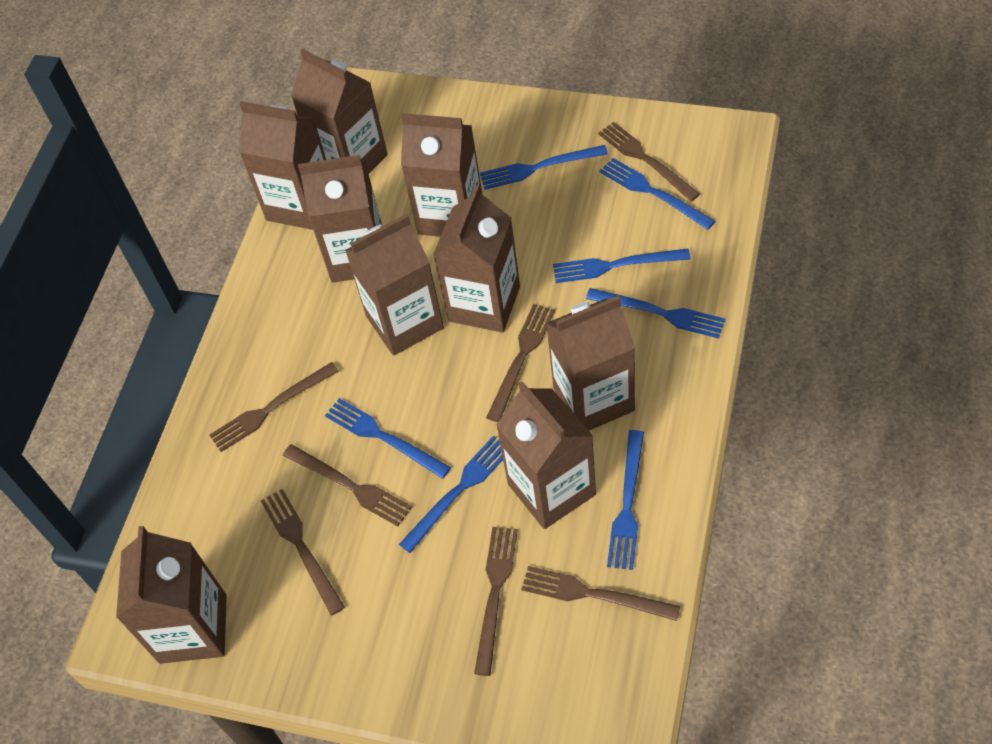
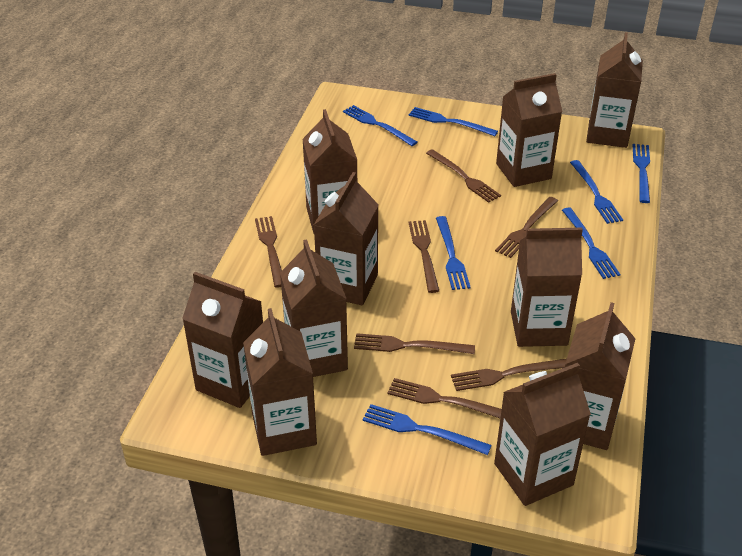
brown carton: 9 -> 10

